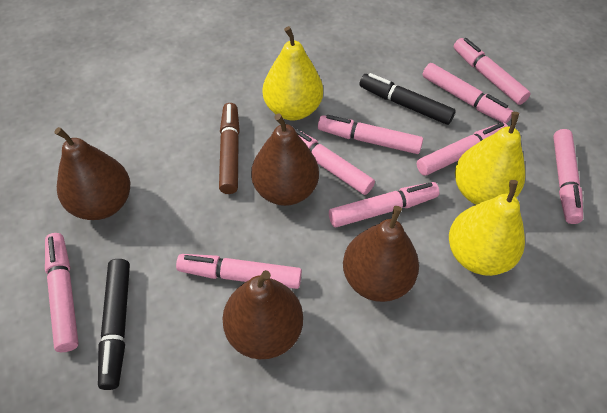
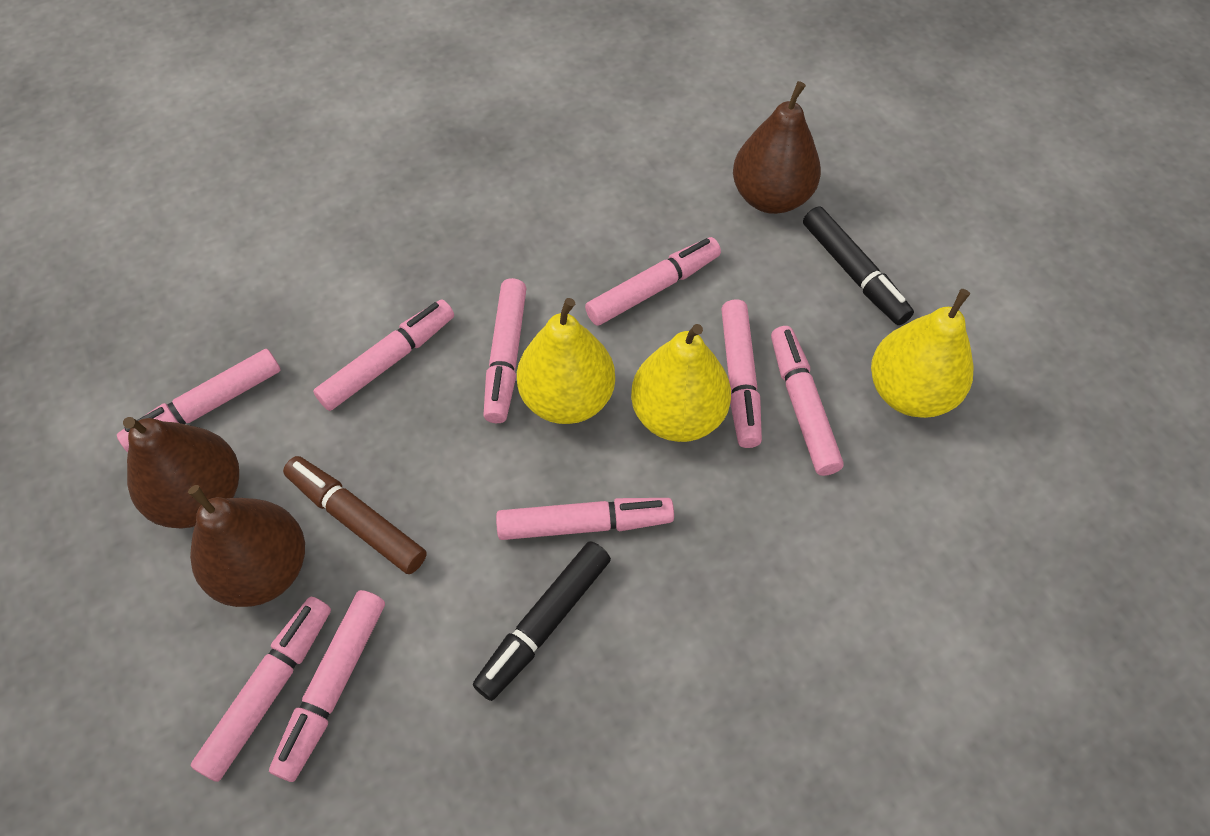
brown pear: 4 -> 3

